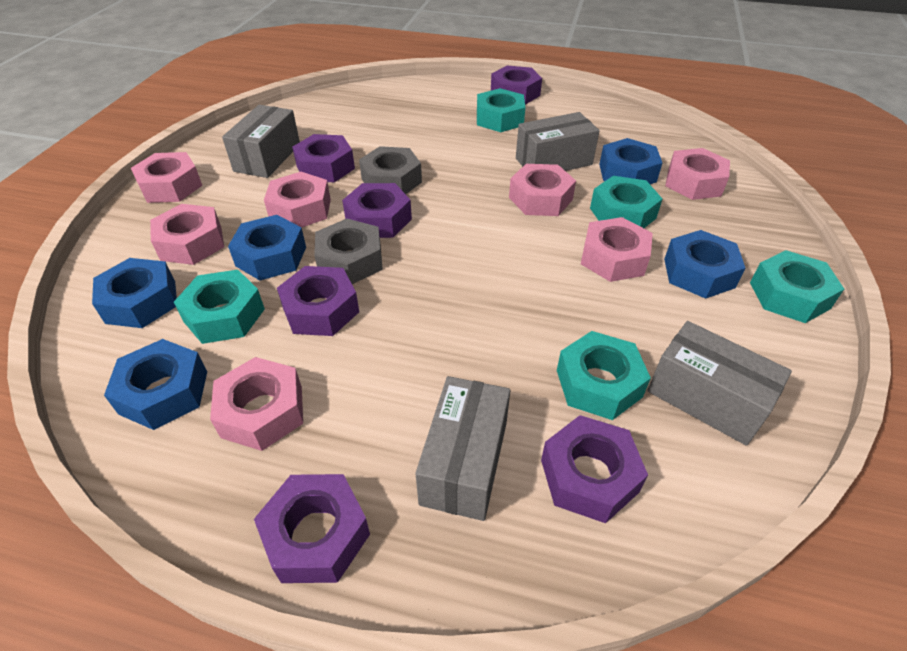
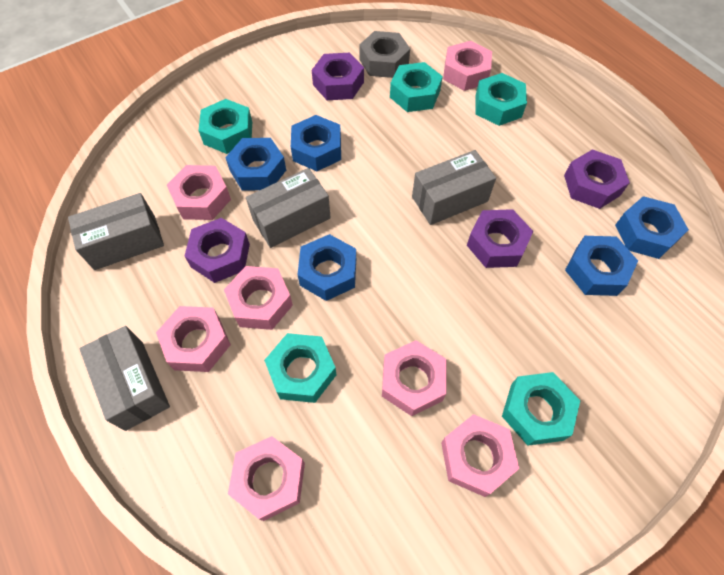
grey nut: 2 -> 1
purple nut: 6 -> 4

